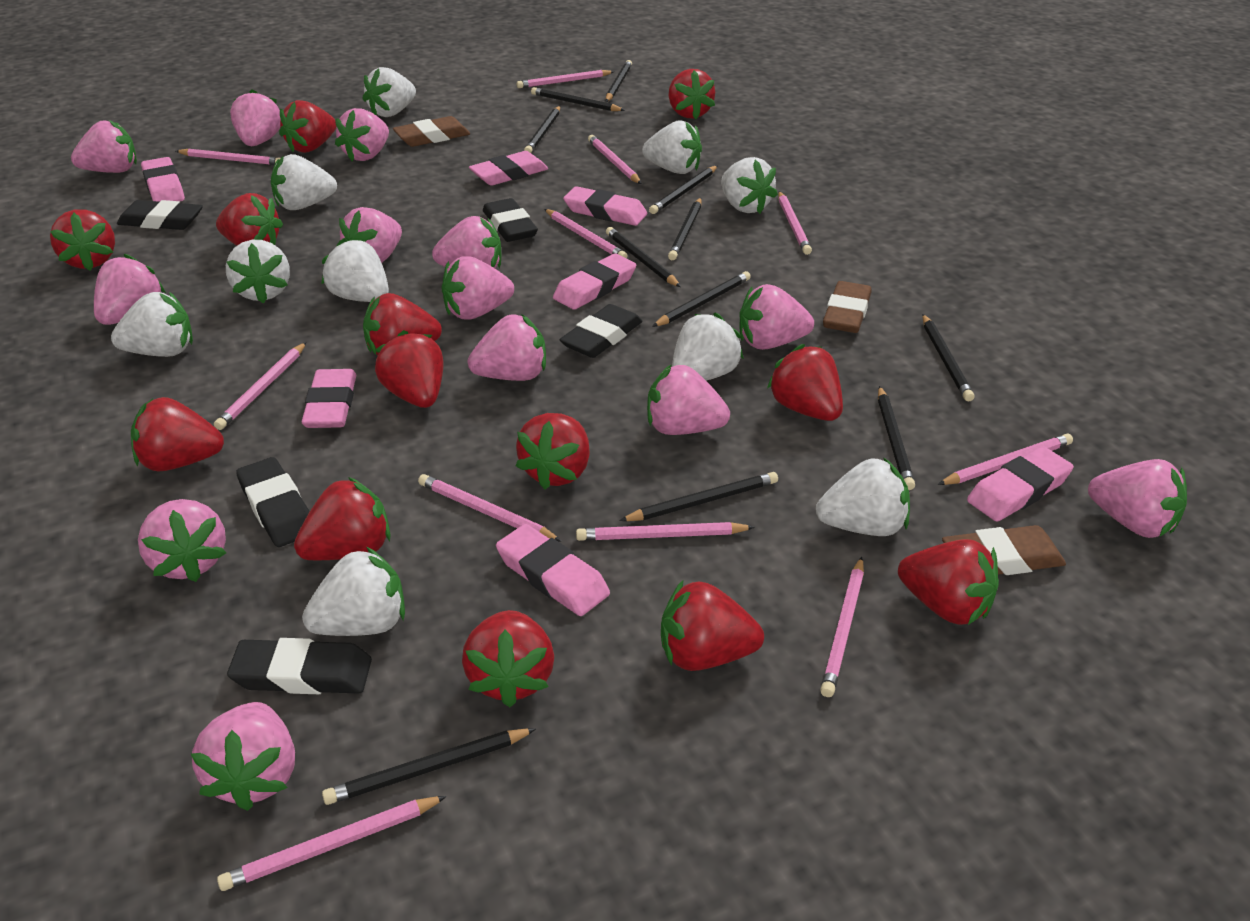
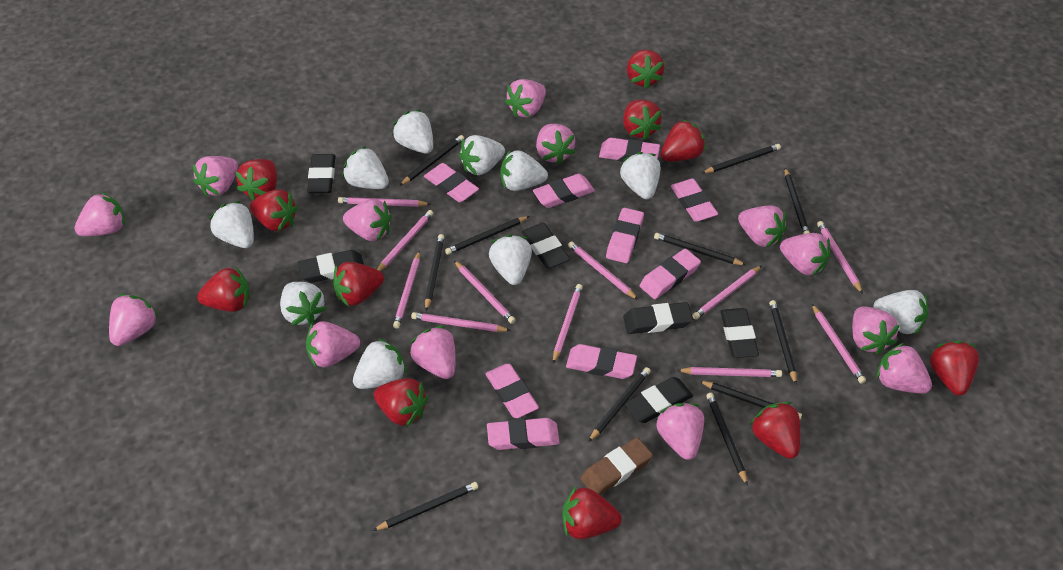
black eraser: 5 -> 6
brown eraser: 3 -> 1
pink eraser: 7 -> 9
red strawberry: 13 -> 11

